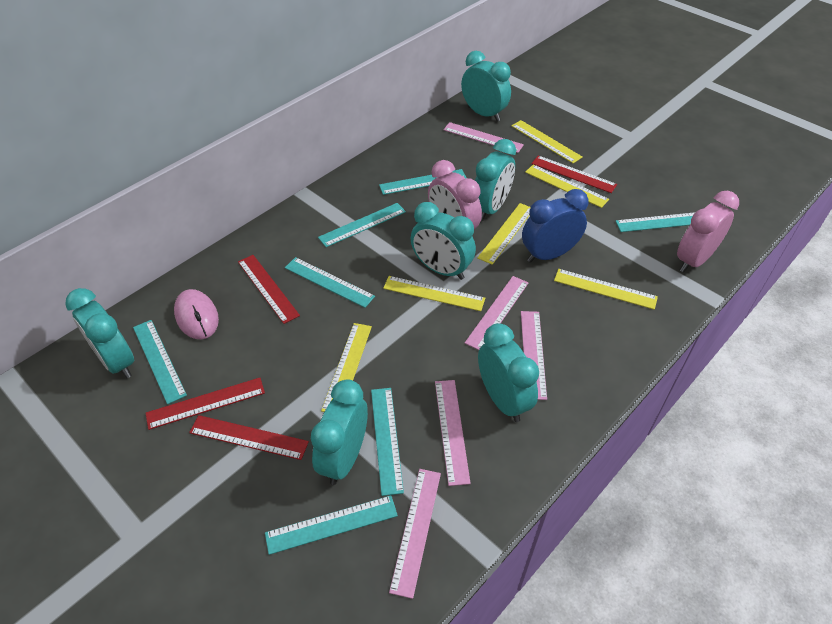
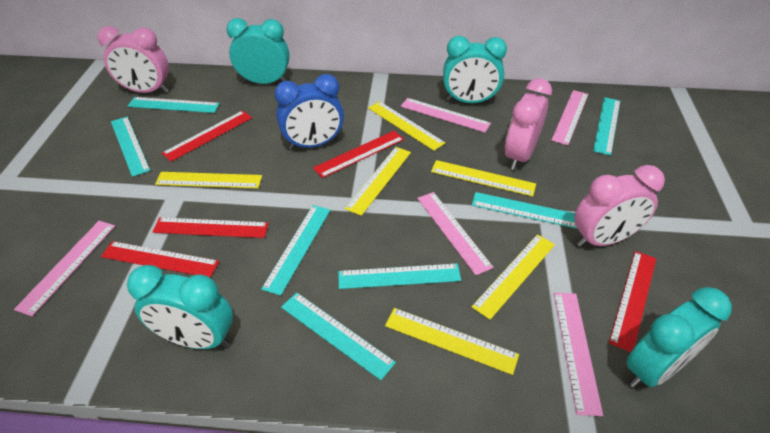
pink clock: 2 -> 3
pink mouse: 1 -> 0
red ruler: 4 -> 5
turquoise clock: 6 -> 4

